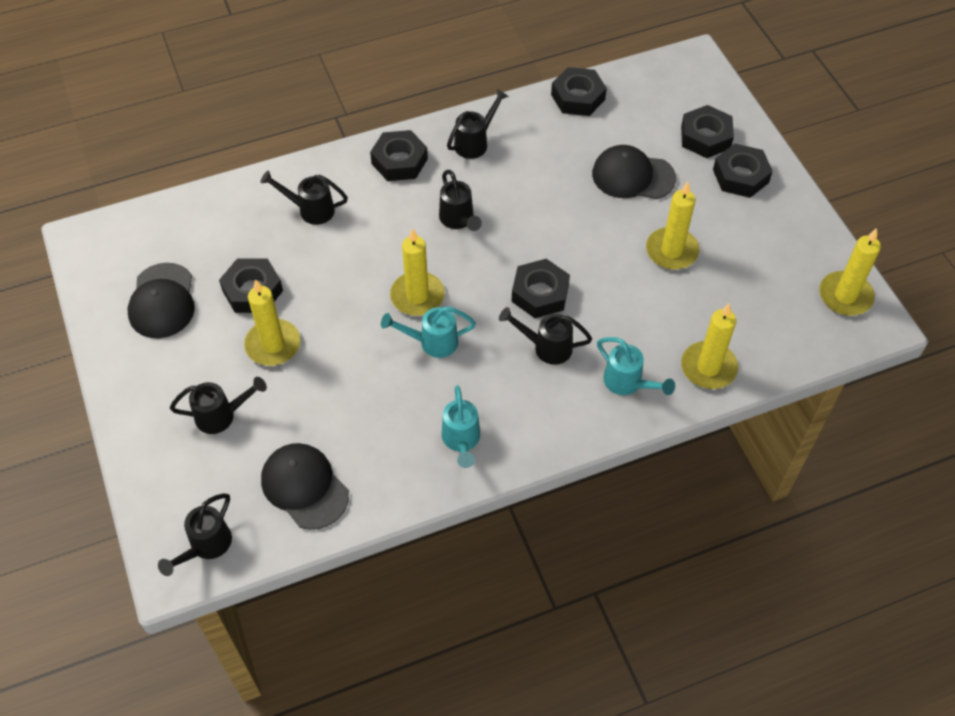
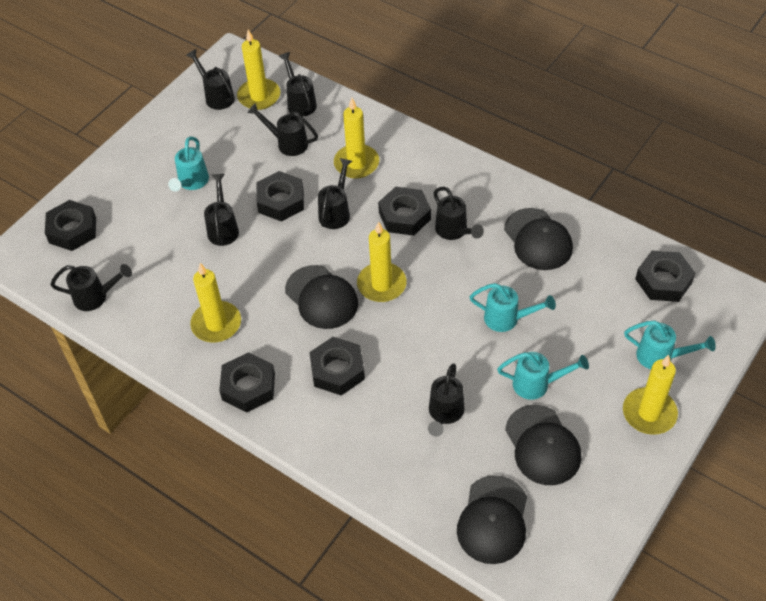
black cap: 3 -> 4
black watering can: 6 -> 8
turquoise watering can: 3 -> 4

